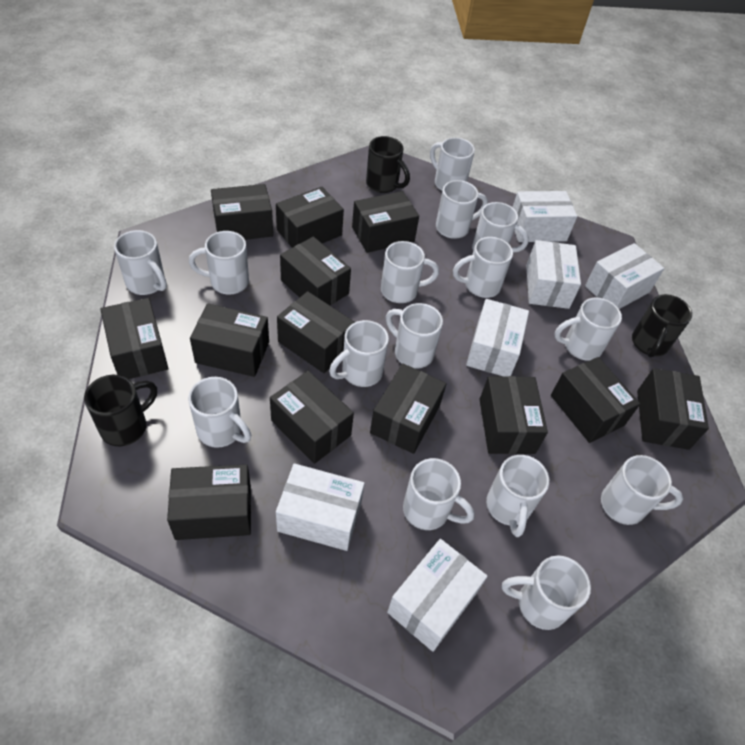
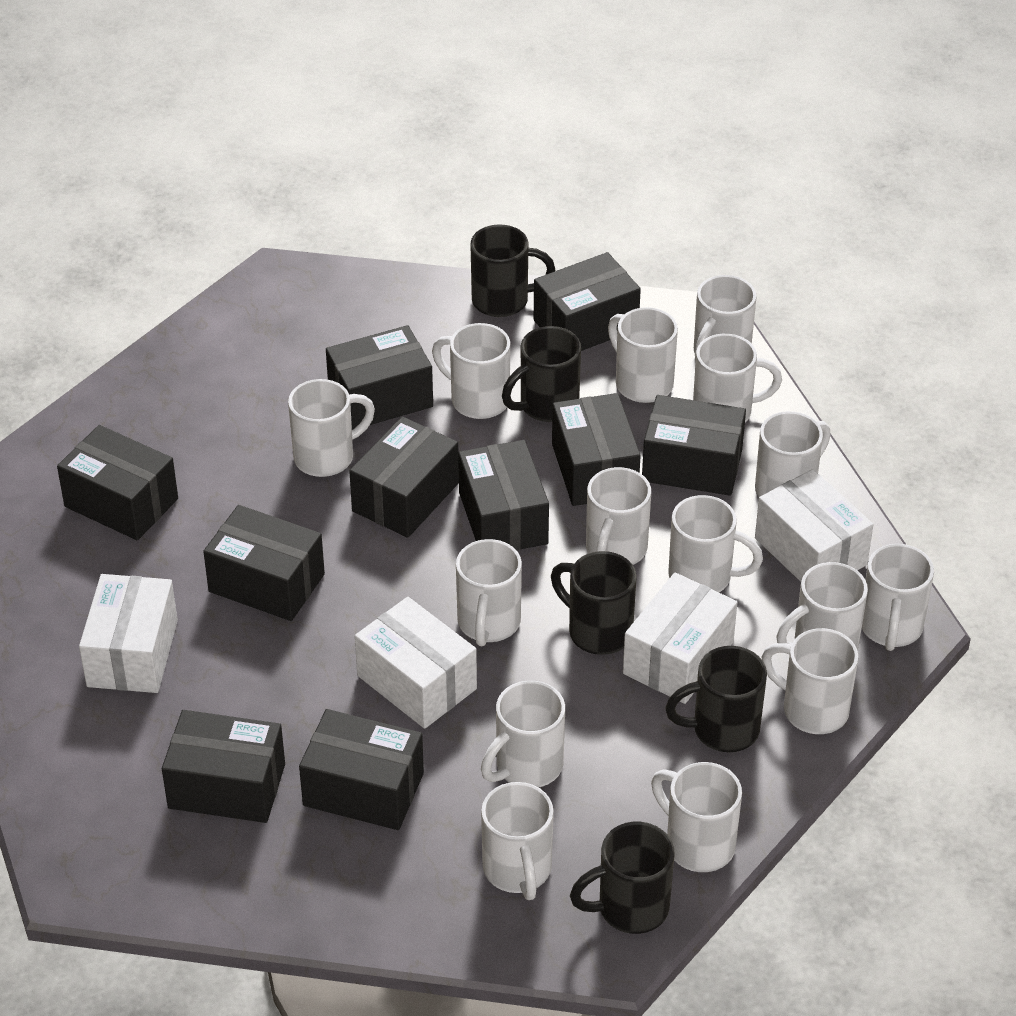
black box: 13 -> 10
black mug: 3 -> 5
white box: 6 -> 4

